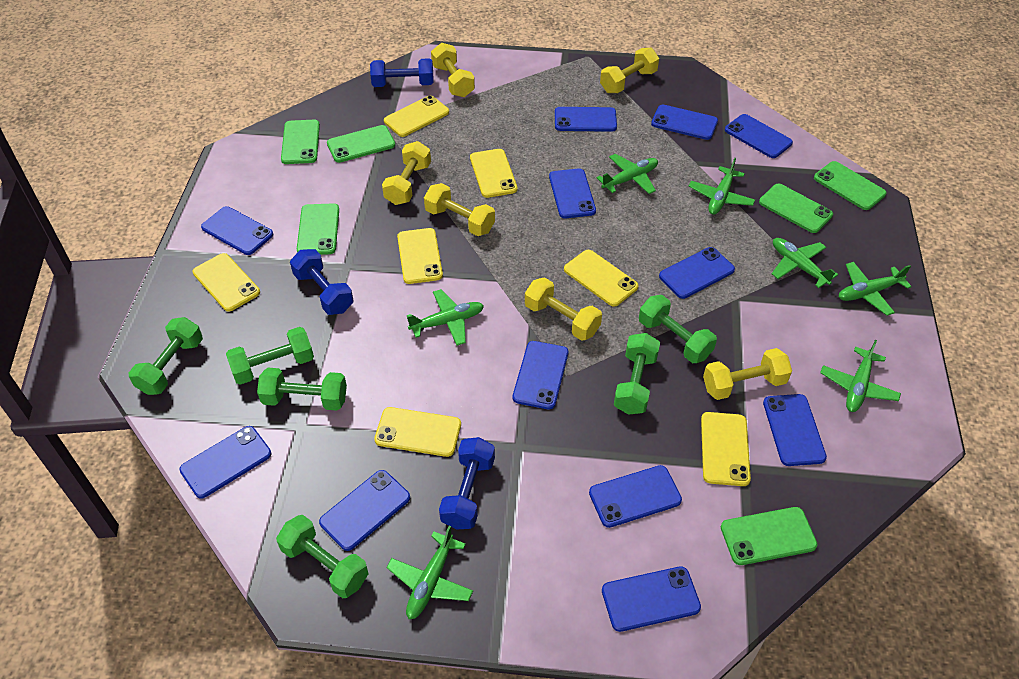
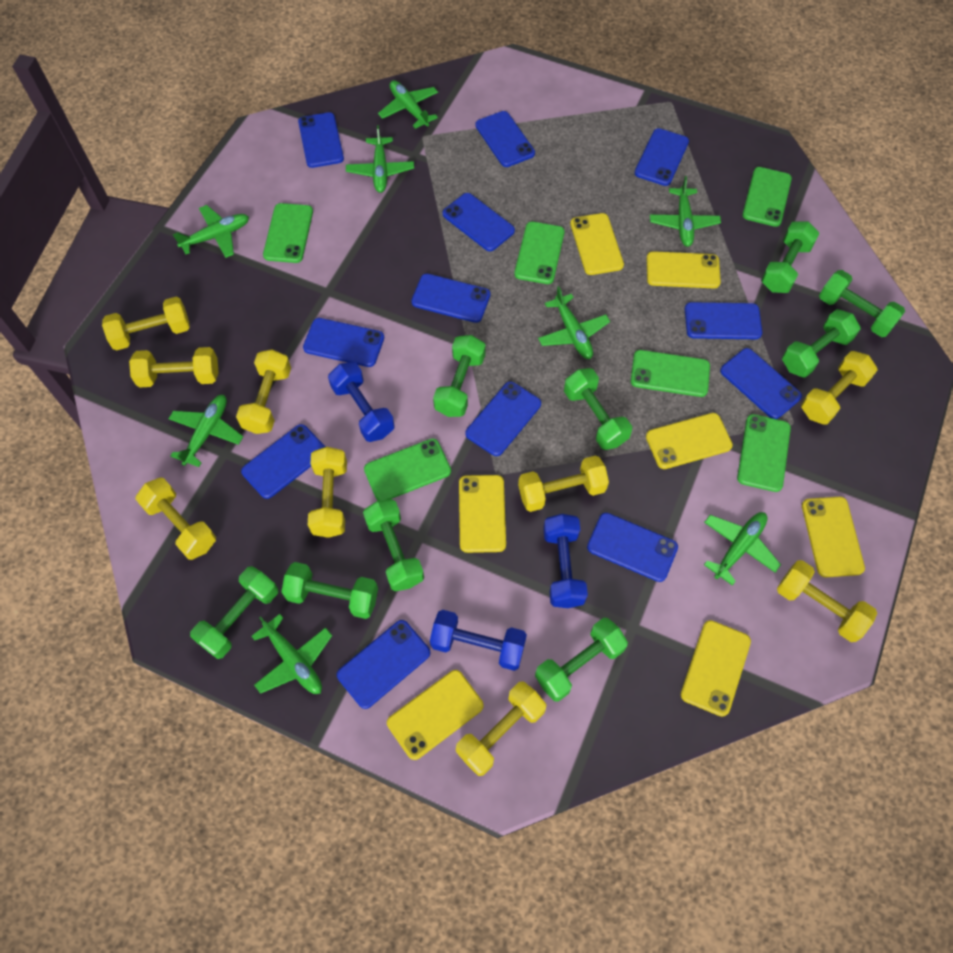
green dumbbell: 6 -> 9
green plane: 7 -> 8
yellow dumbbell: 6 -> 9

